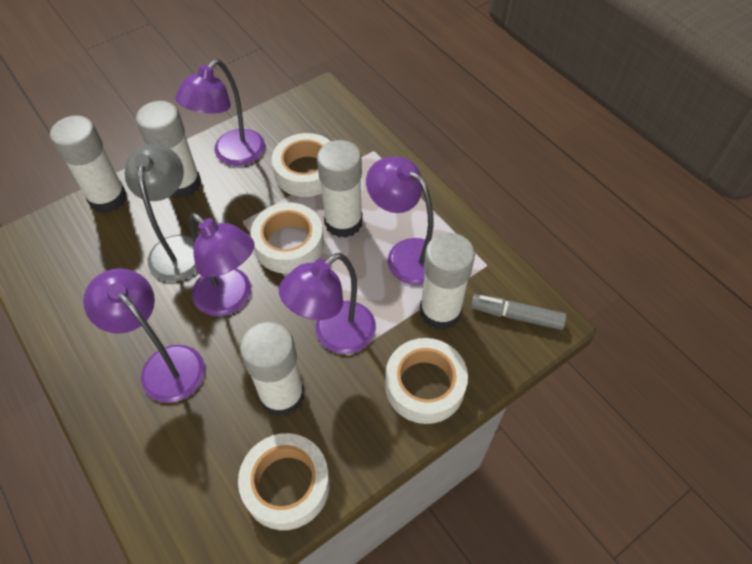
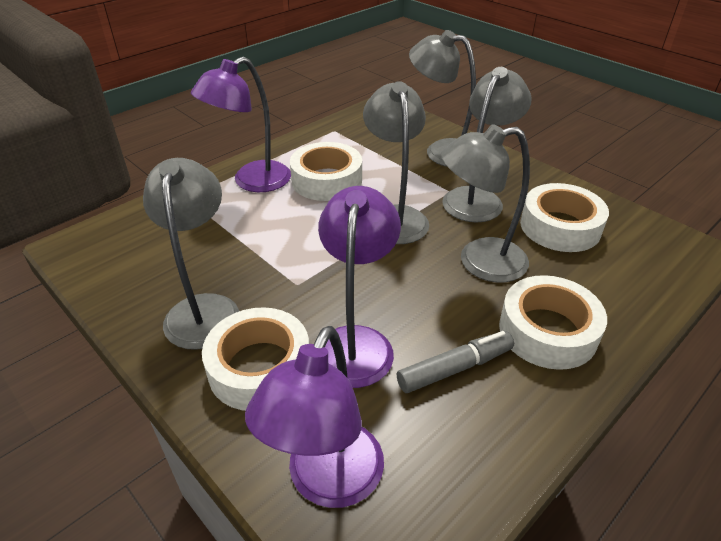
grey lamp: 1 -> 5
purple lamp: 5 -> 3
white glue stick: 5 -> 0

